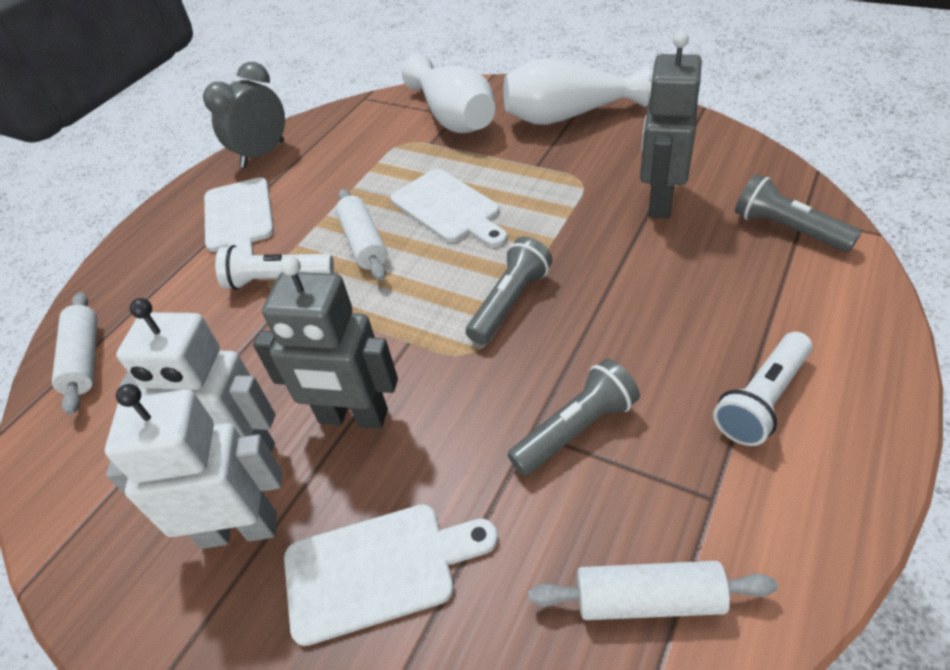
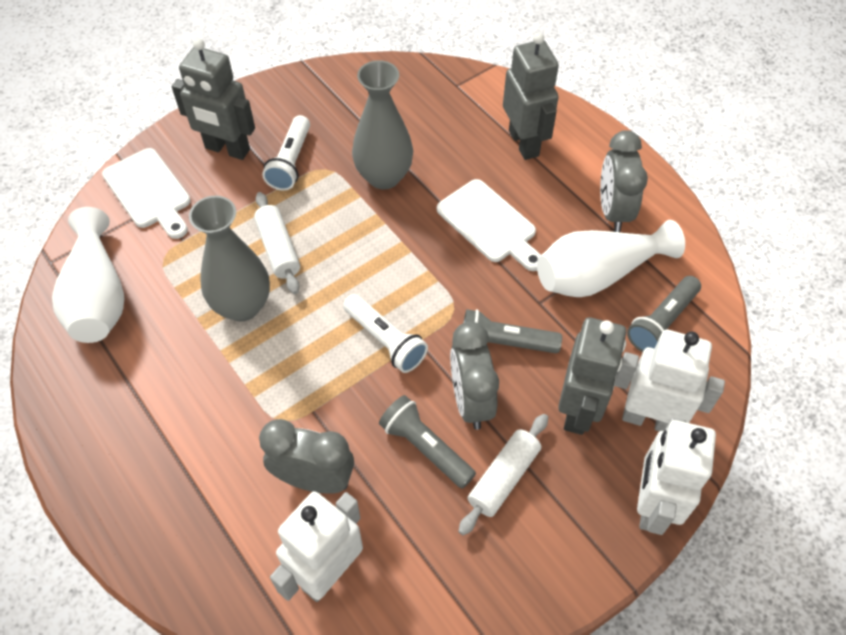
grey clock: 1 -> 3
grey robot: 2 -> 3
grey vase: 0 -> 2
white cutting board: 3 -> 2
white robot: 2 -> 3
white rolling pin: 3 -> 2

